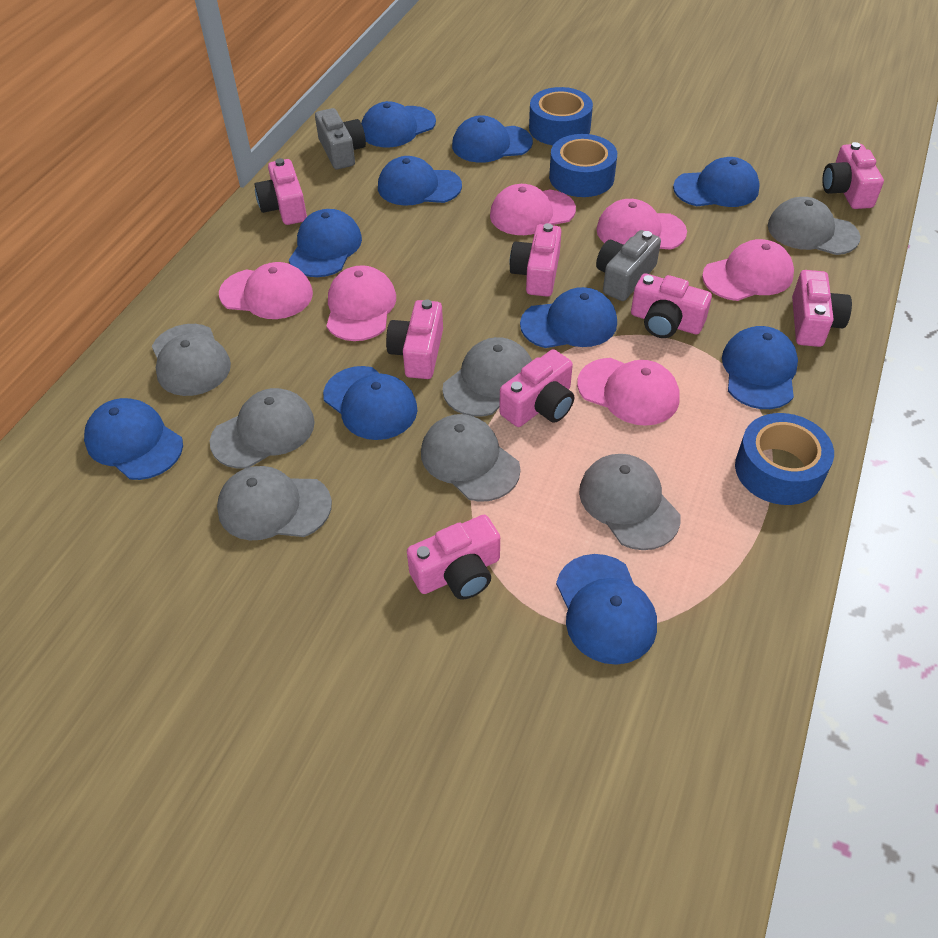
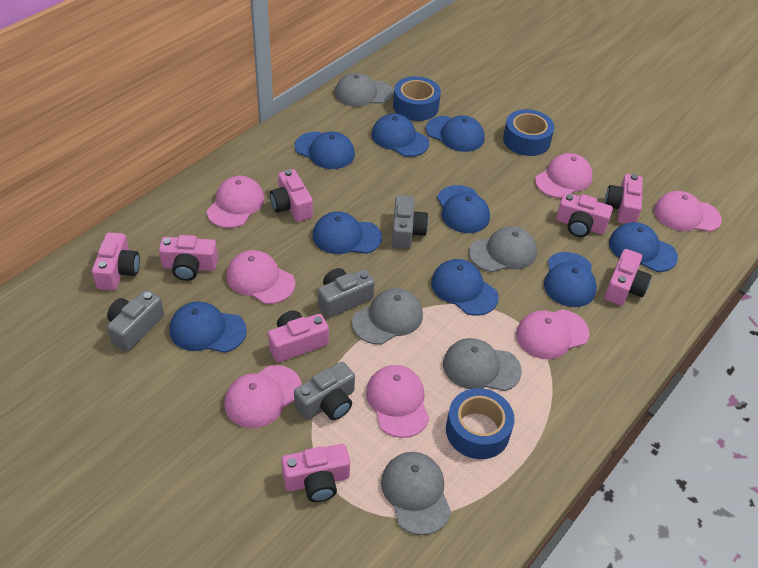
blue cap: 10 -> 9
grey camera: 2 -> 4
grey cap: 7 -> 5
pink cap: 6 -> 7

